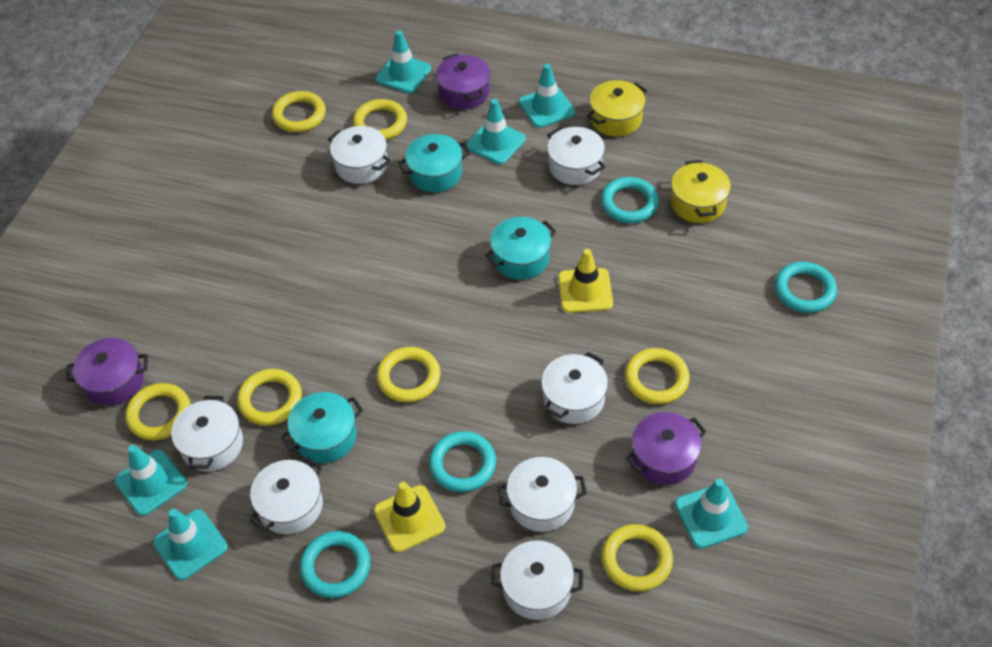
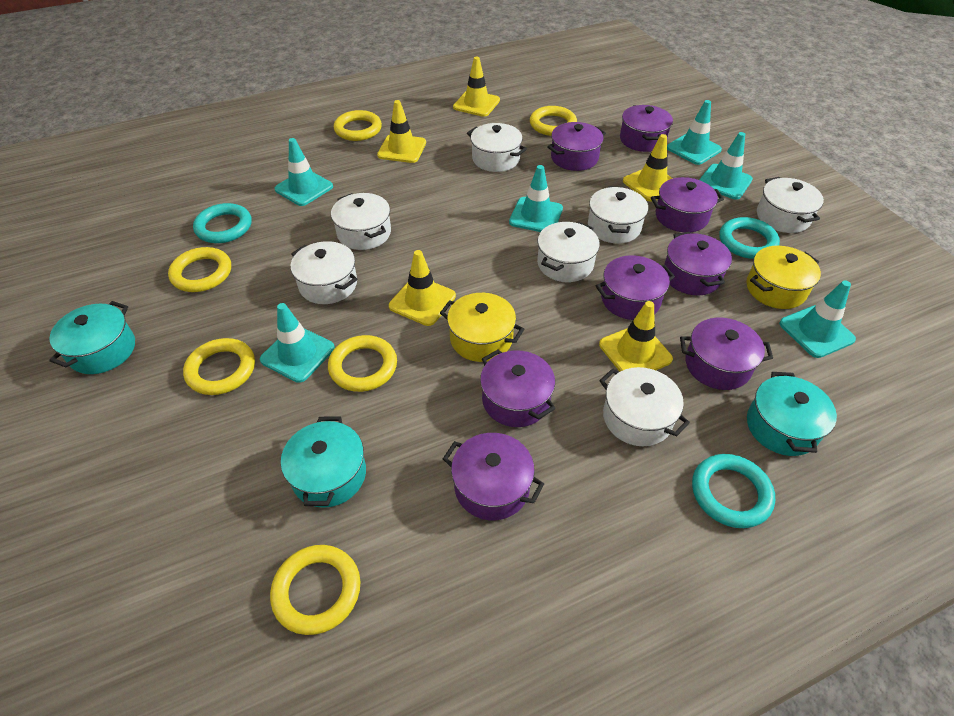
purple pot: 3 -> 8
turquoise ring: 4 -> 3
yellow ring: 7 -> 6
yellow traffic cone: 2 -> 5

